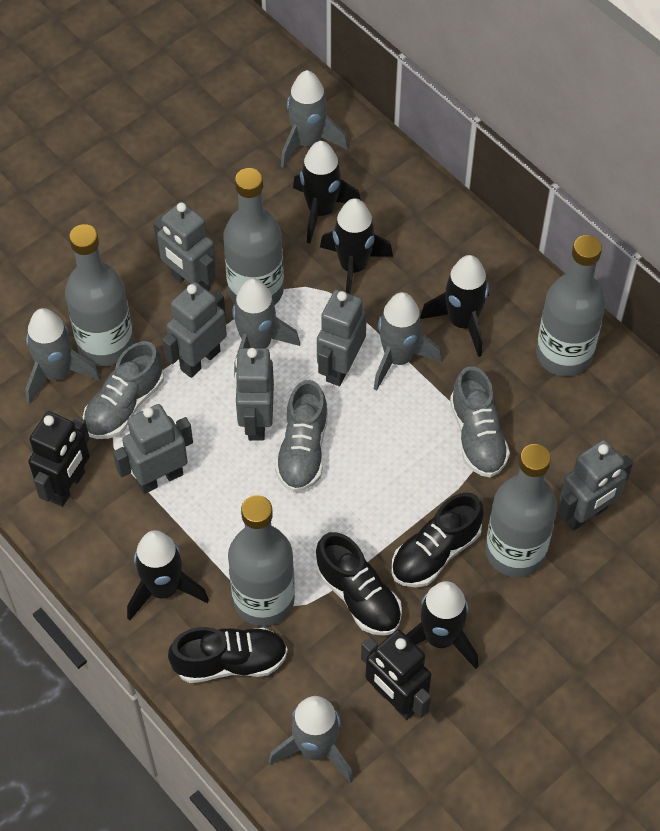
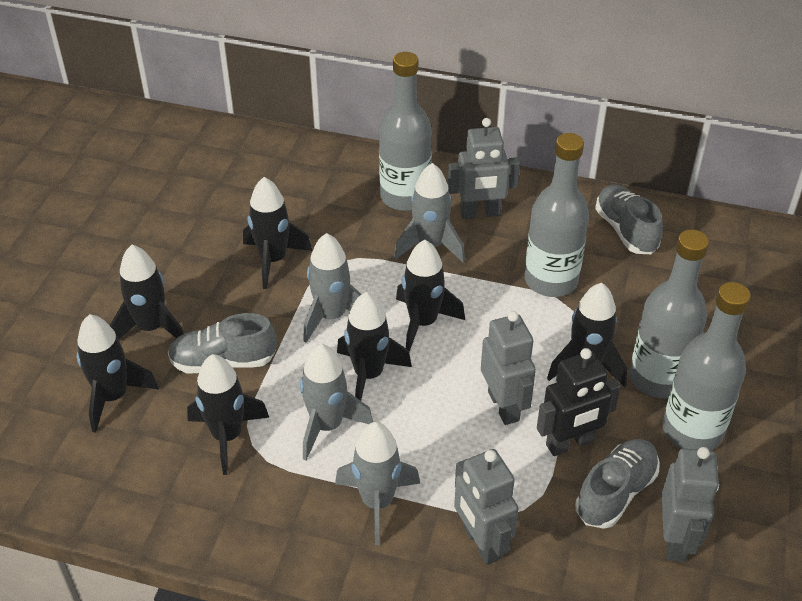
black robot: 2 -> 1
black rocket: 5 -> 7
black shoe: 3 -> 0
grey bottle: 5 -> 4
grey robot: 6 -> 4
grey rocket: 5 -> 4

